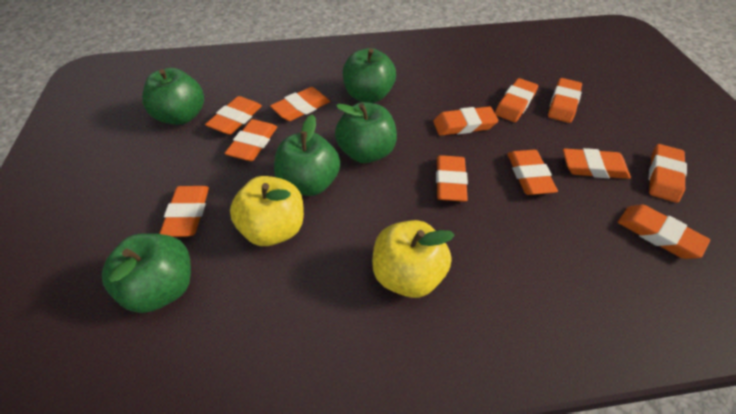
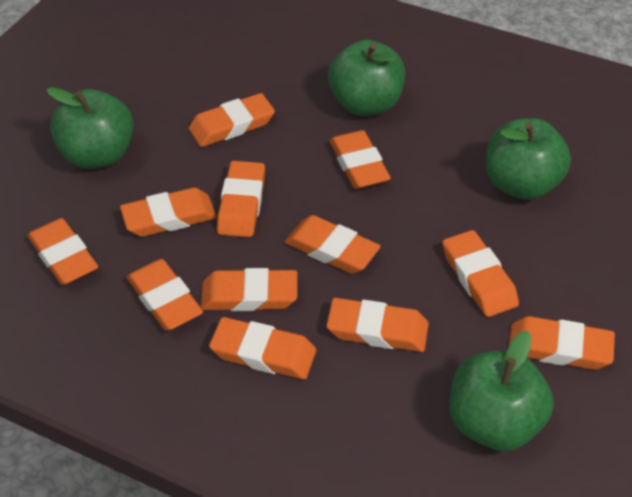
green apple: 5 -> 4
yellow apple: 2 -> 0

